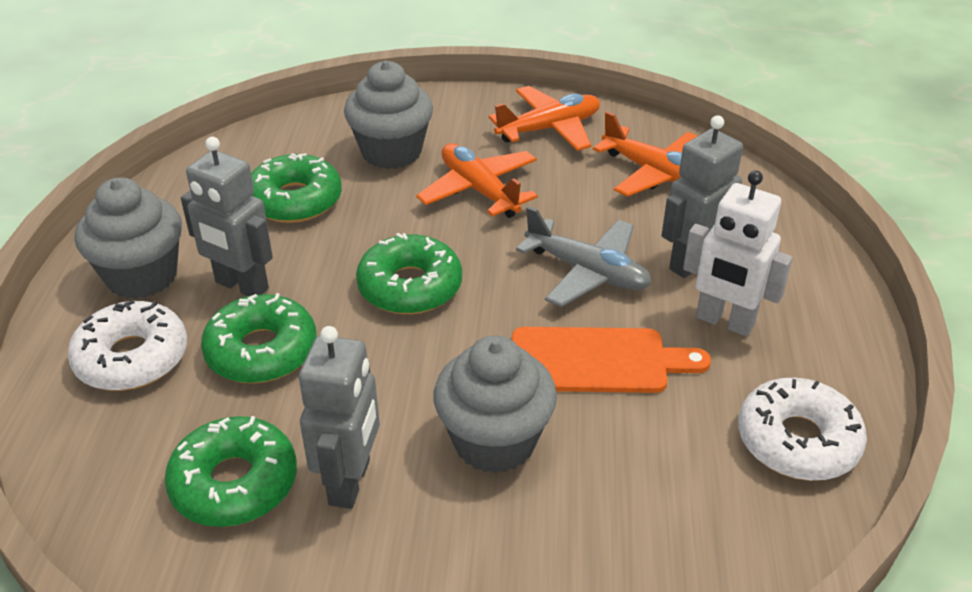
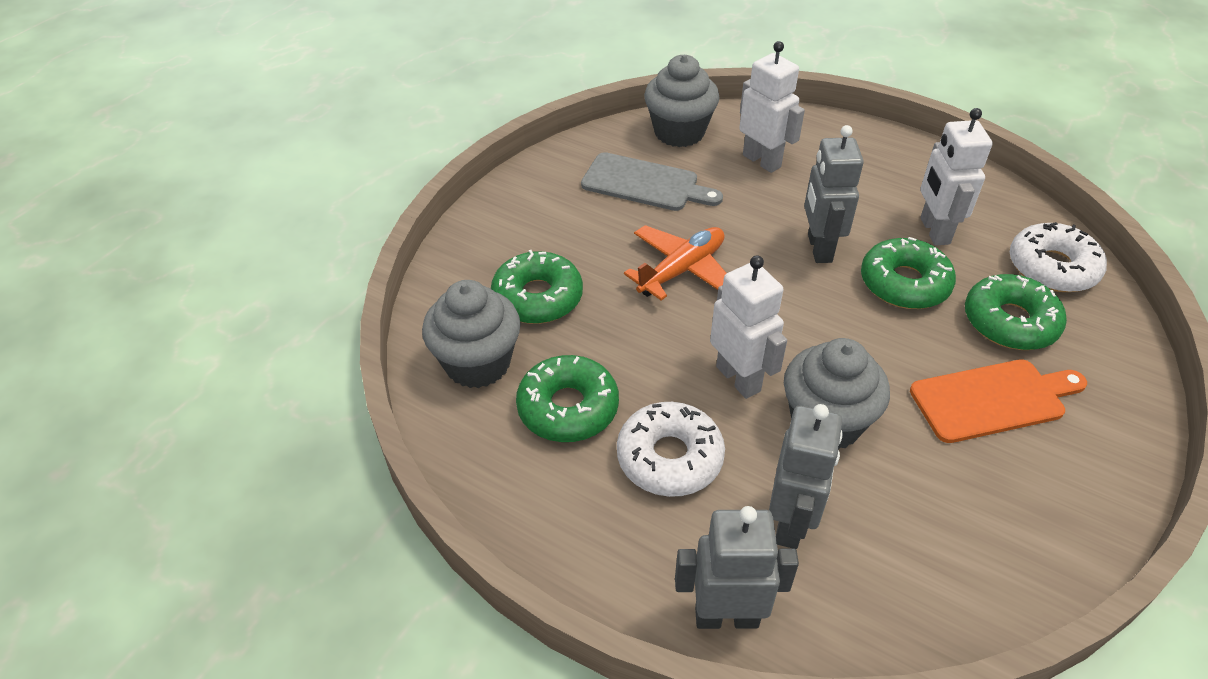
grey cutting board: 0 -> 1
grey plane: 1 -> 0
orange plane: 3 -> 1
white robot: 1 -> 3

